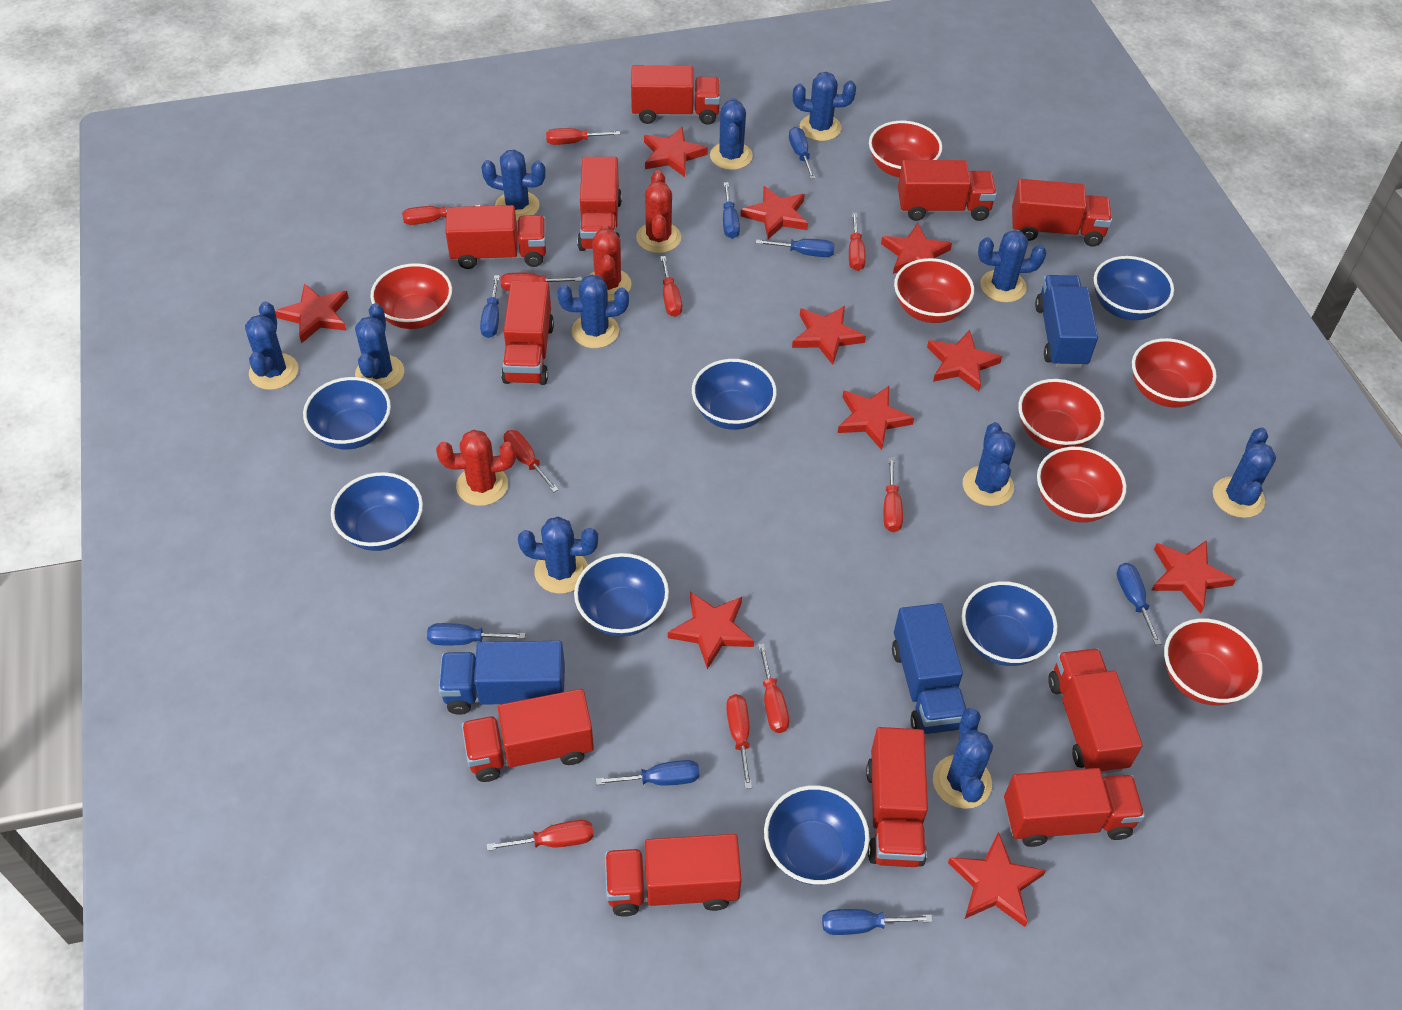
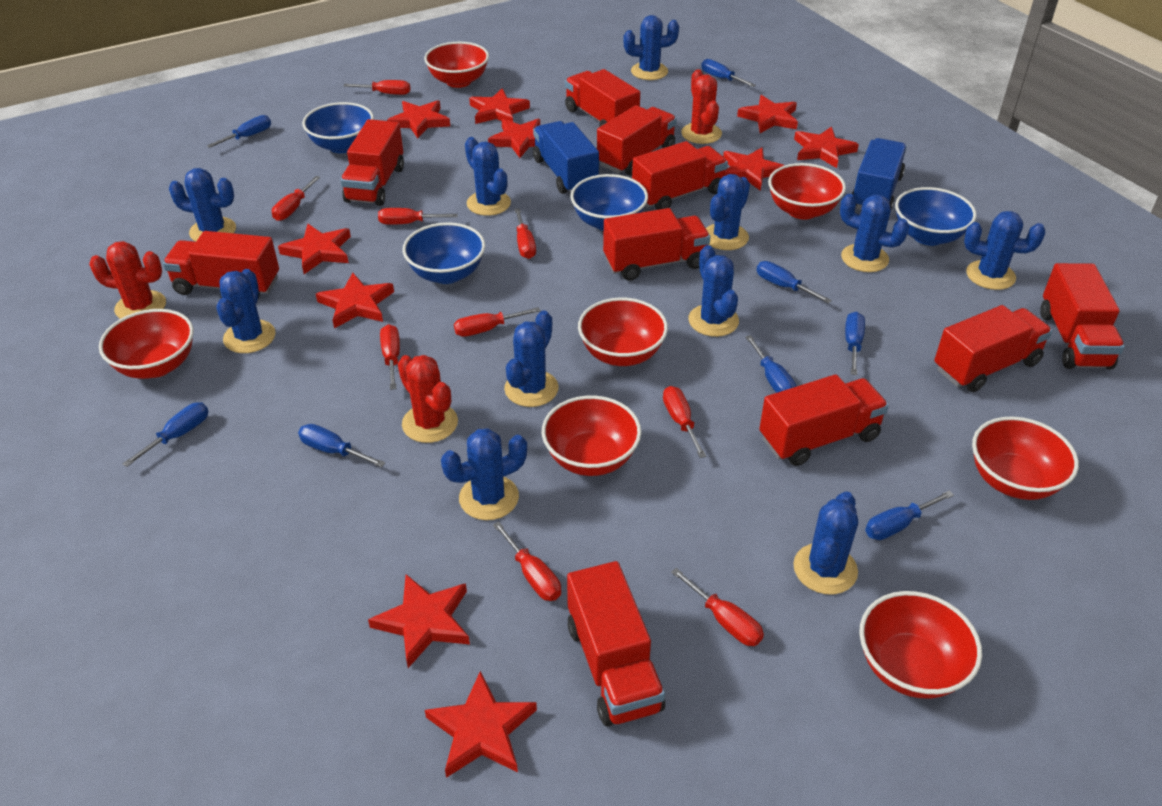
blue bowl: 7 -> 4
blue truck: 3 -> 2
red screwdriver: 10 -> 9
red truck: 11 -> 10

